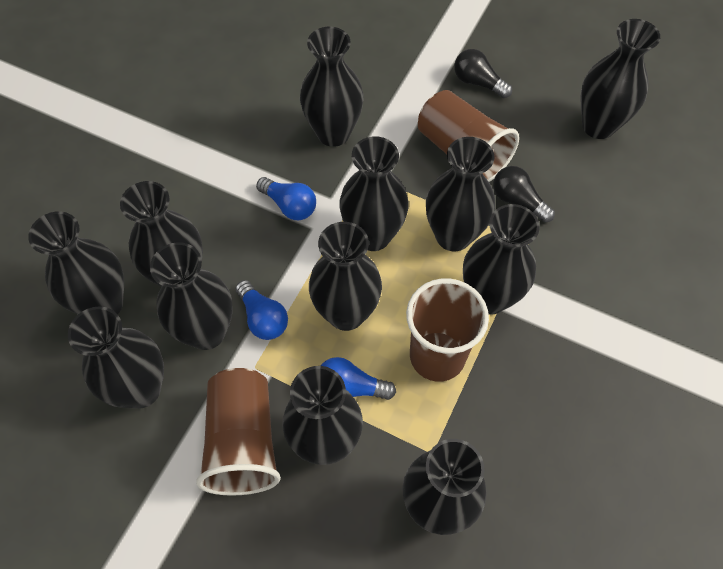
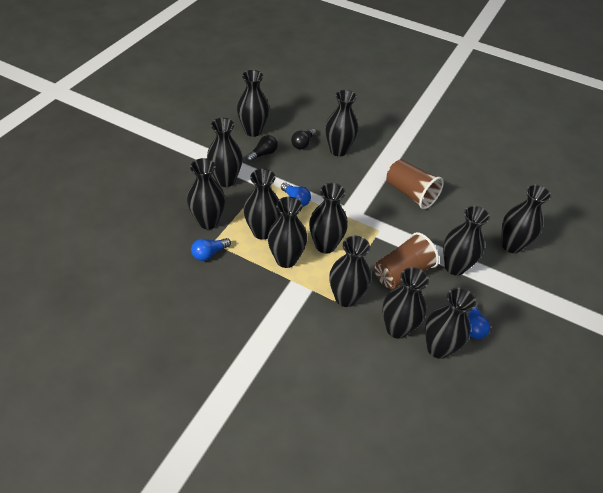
brown cup: 3 -> 2

